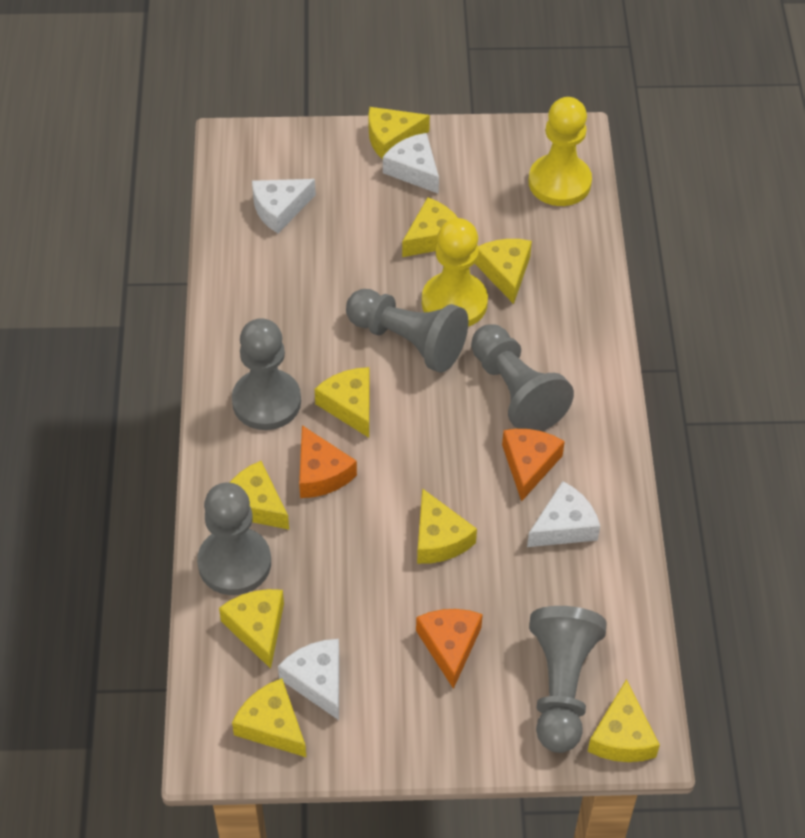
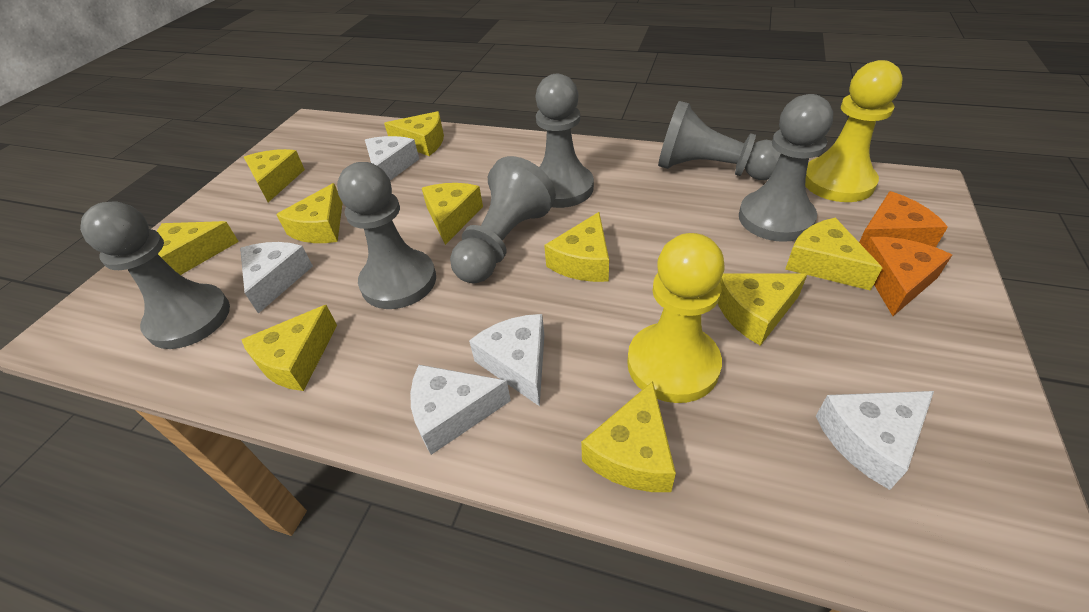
grey pawn: 5 -> 6
orange cheese: 3 -> 2
white cheese: 4 -> 5
yellow cheese: 9 -> 10

